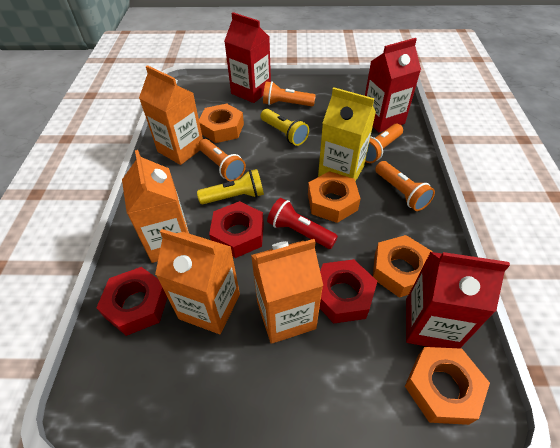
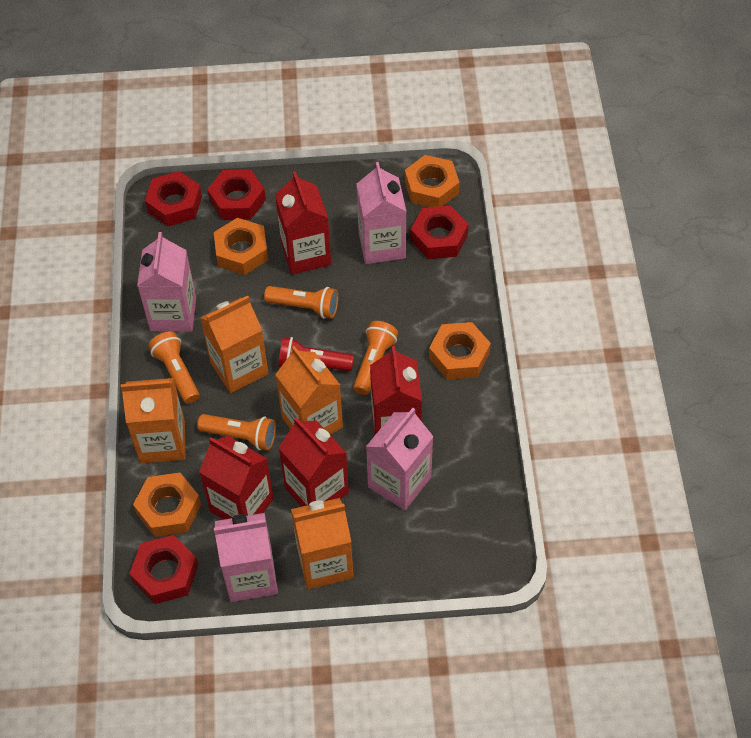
pink carton: 0 -> 4
red carton: 3 -> 4
red nut: 3 -> 4
yellow carton: 1 -> 0
yellow flashlight: 2 -> 0

